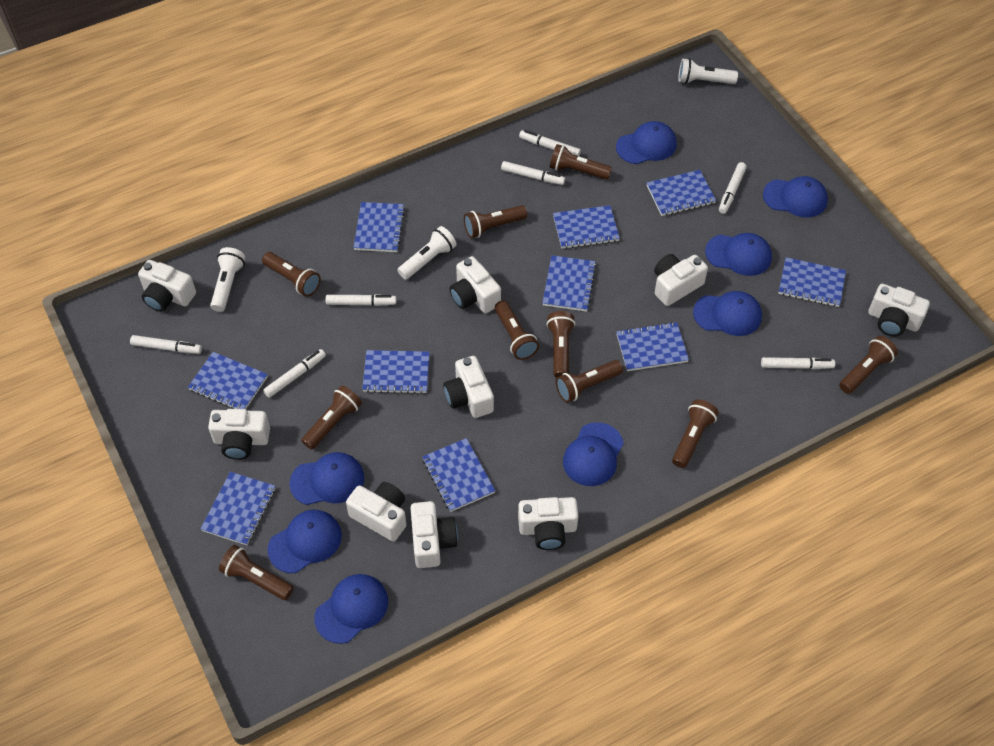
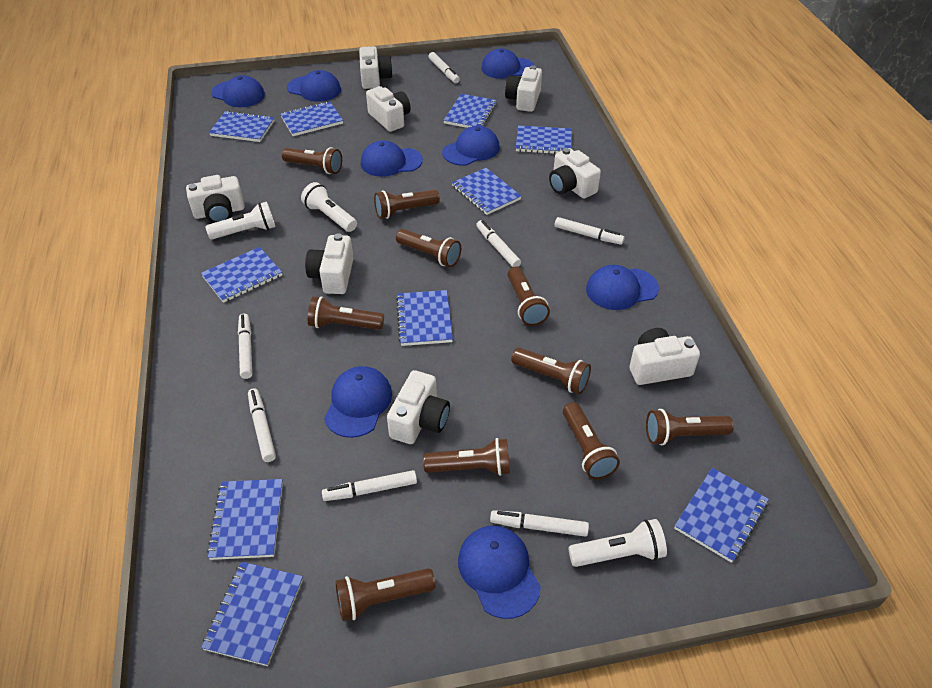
white camera: 9 -> 8

